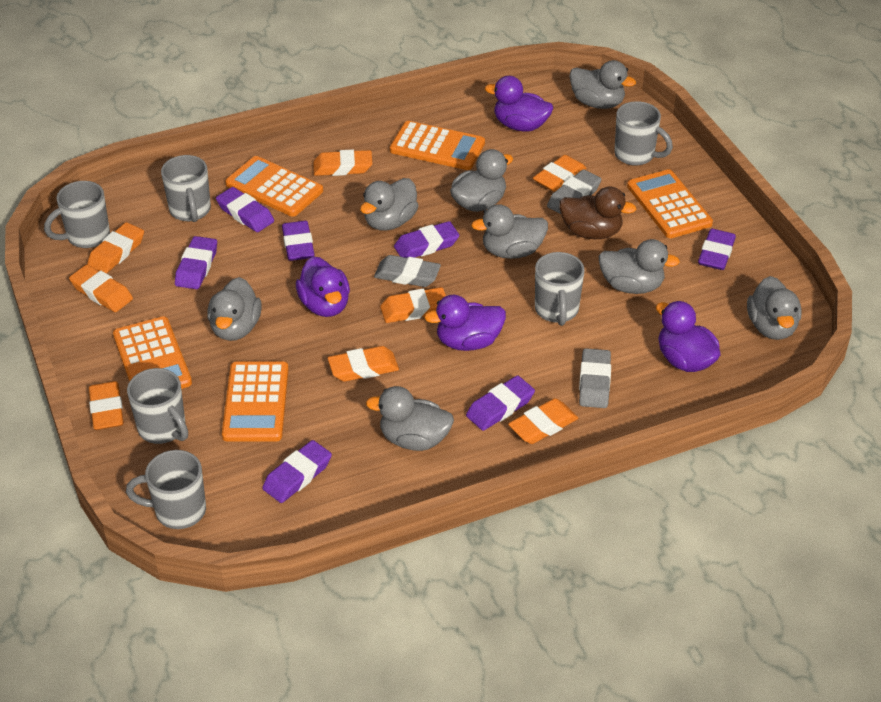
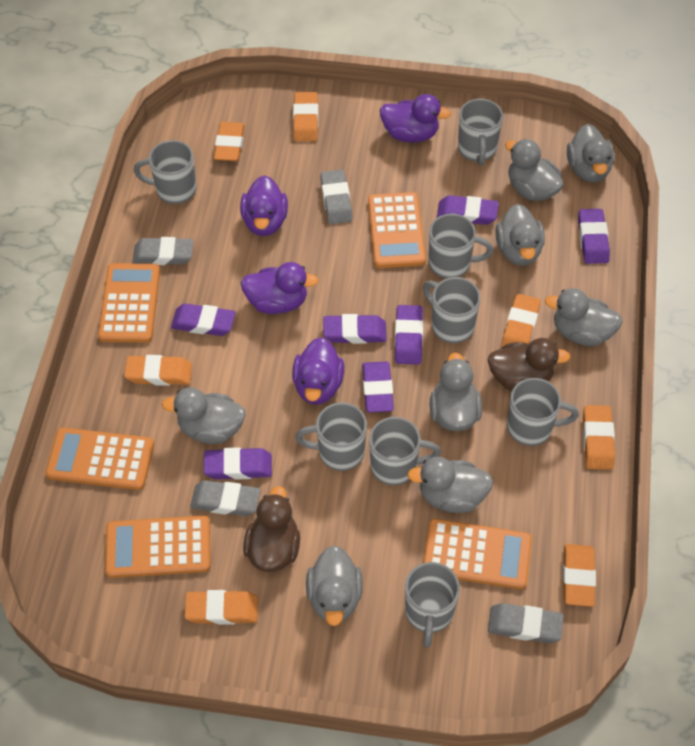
brown duck: 1 -> 2
grey eraser: 3 -> 4
grey mug: 6 -> 8
orange eraser: 8 -> 7

